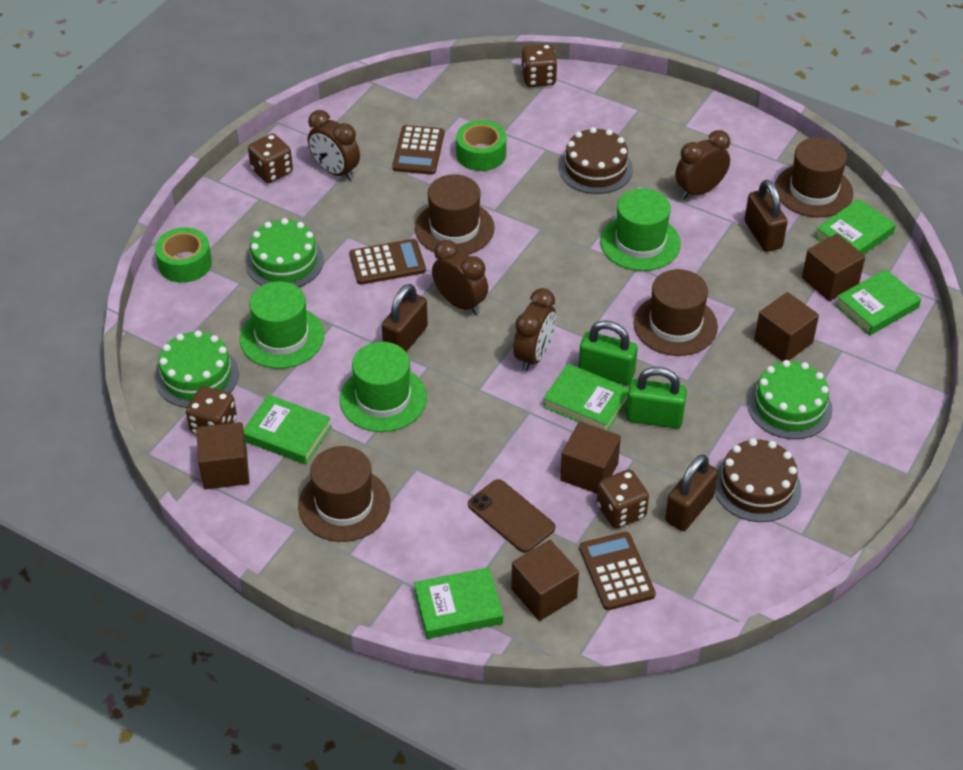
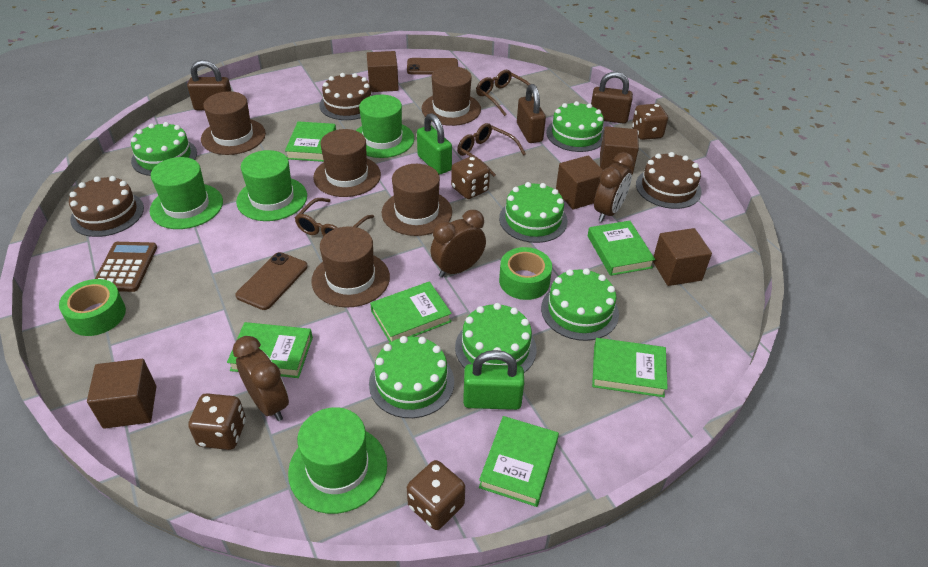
brown cake: 2 -> 3
brown calculator: 3 -> 1
brown clock: 4 -> 3
brown glasses: 0 -> 3
brown hat: 4 -> 5
brown phone: 1 -> 2
green book: 5 -> 6
green cake: 3 -> 6
green hat: 3 -> 4

